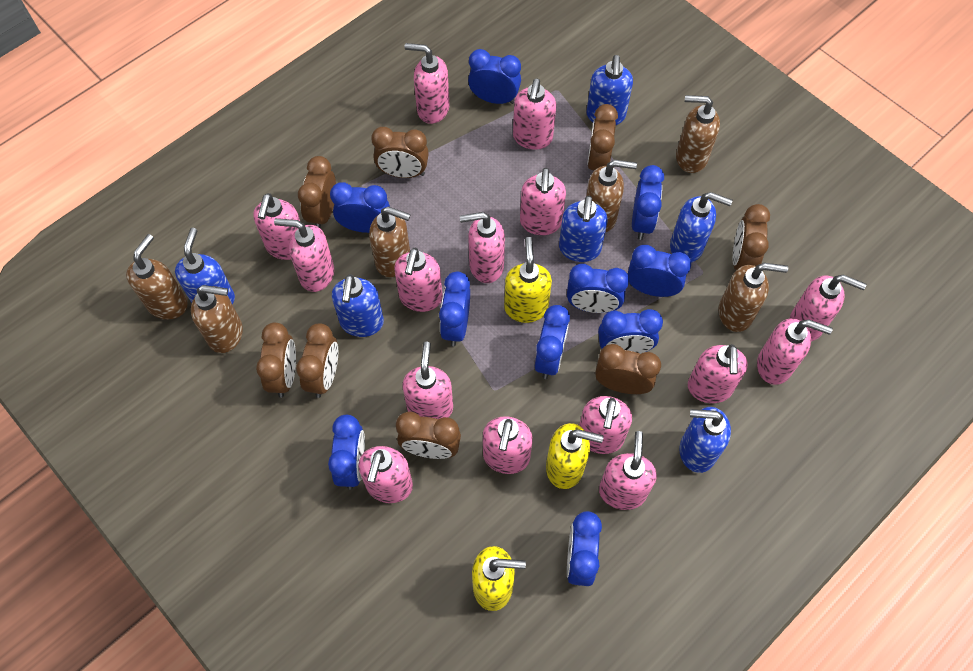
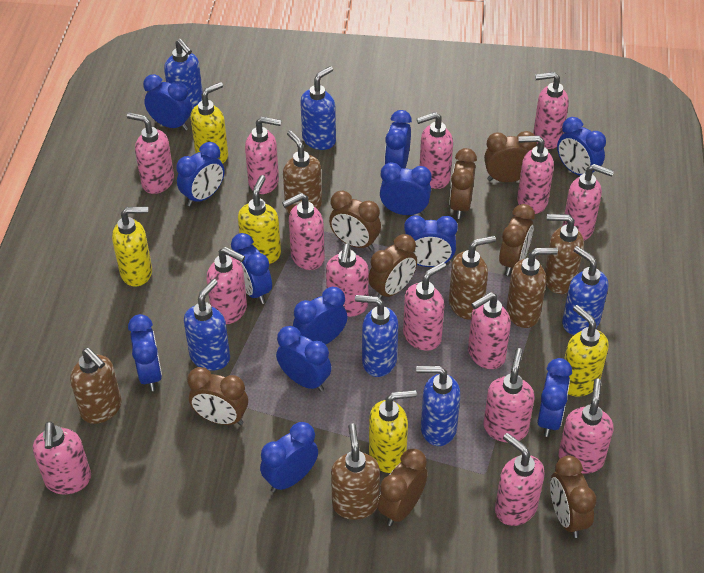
blue clock: 10 -> 12
yellow soap dispenser: 3 -> 5

